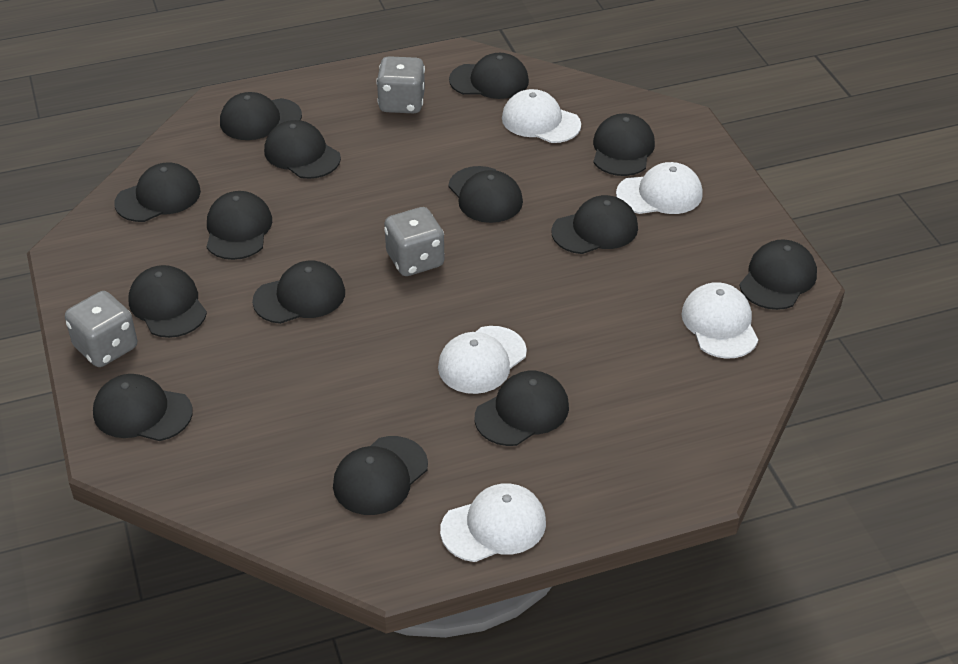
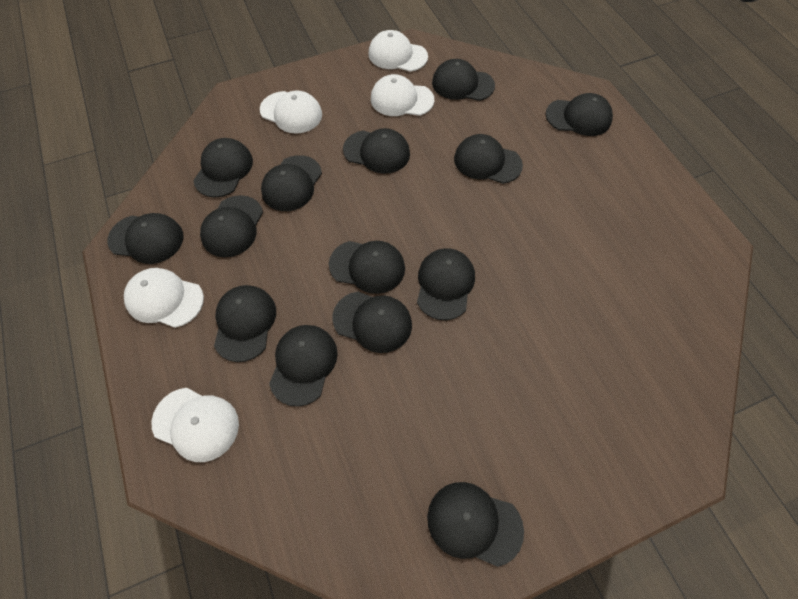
grey dice: 3 -> 0

